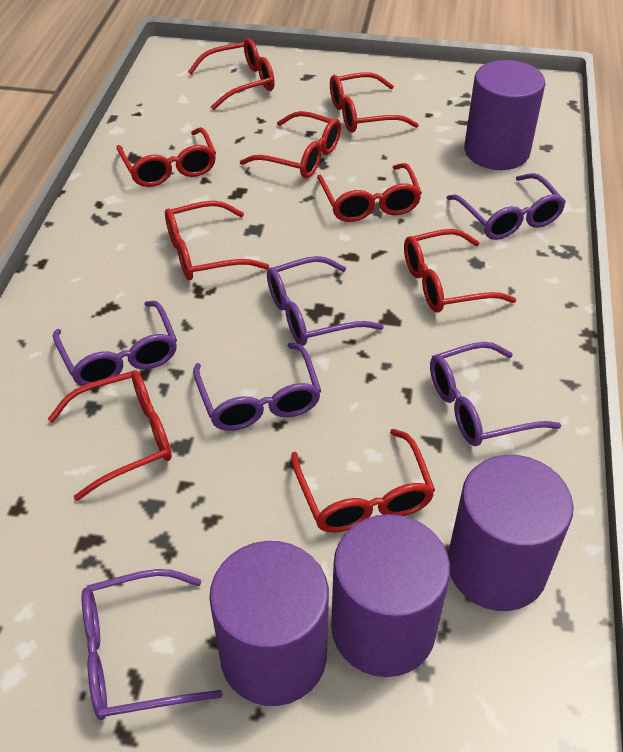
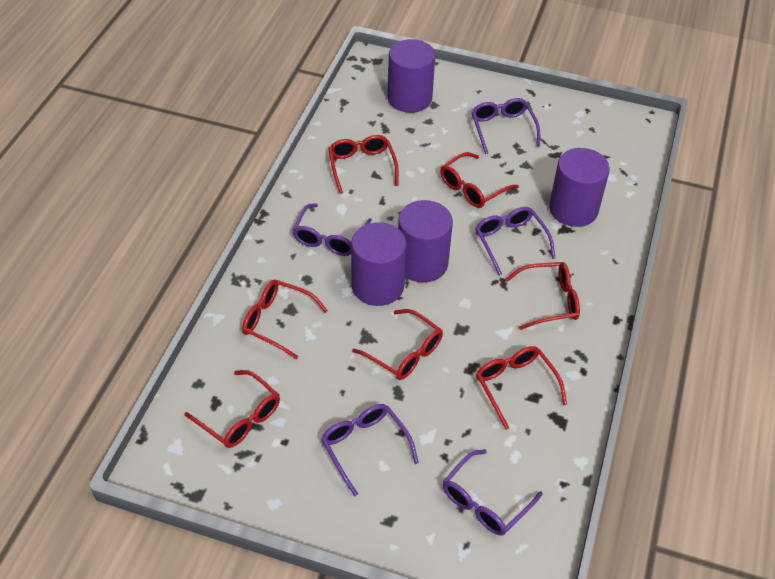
purple glasses: 6 -> 5
red glasses: 9 -> 7

